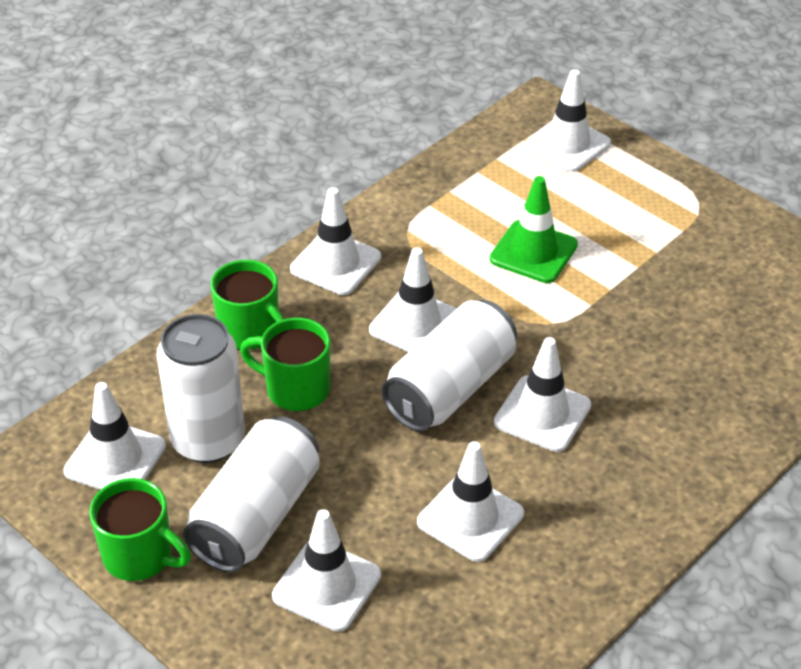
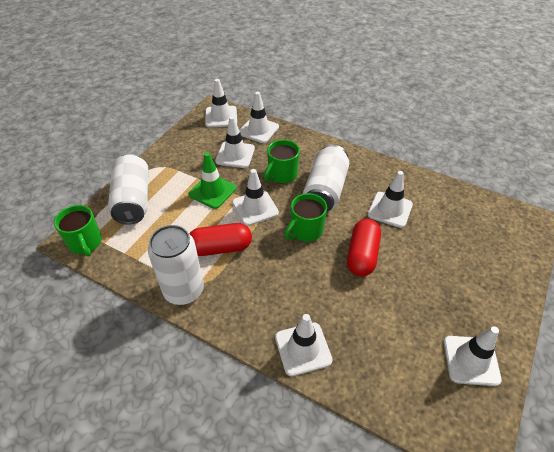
red capsule: 0 -> 2

